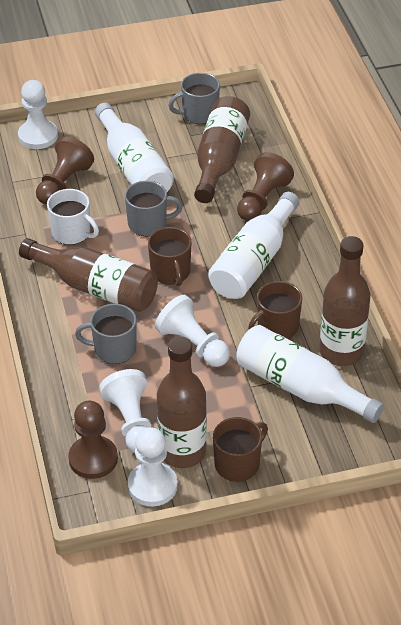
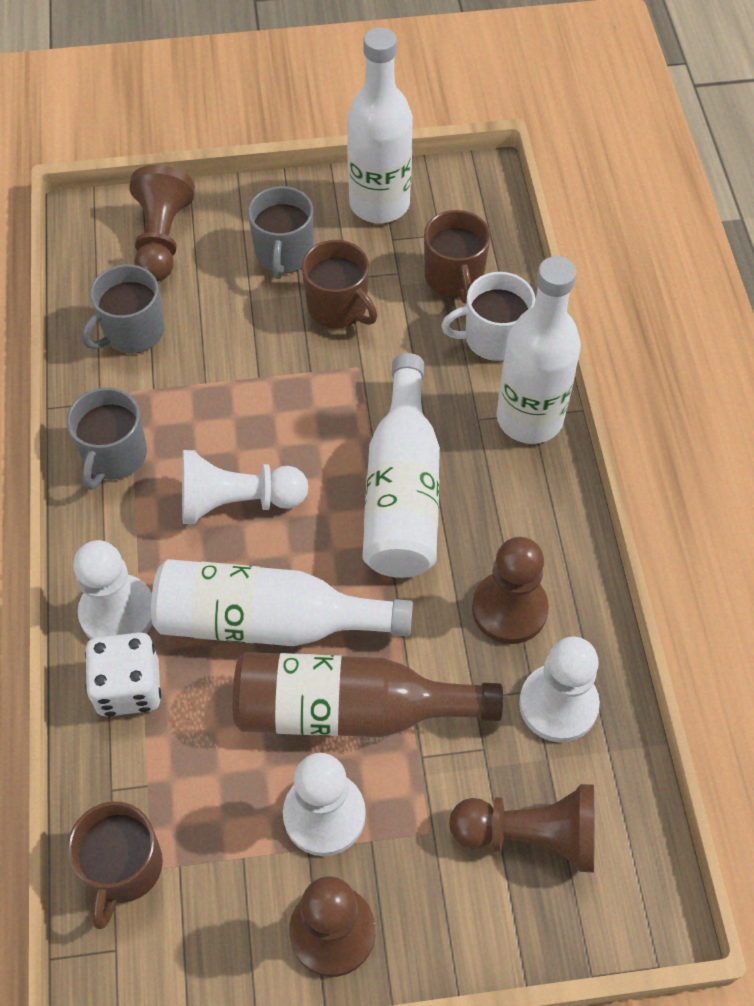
brown bottle: 4 -> 1
brown pawn: 3 -> 4
white bottle: 3 -> 4
white dice: 0 -> 1

